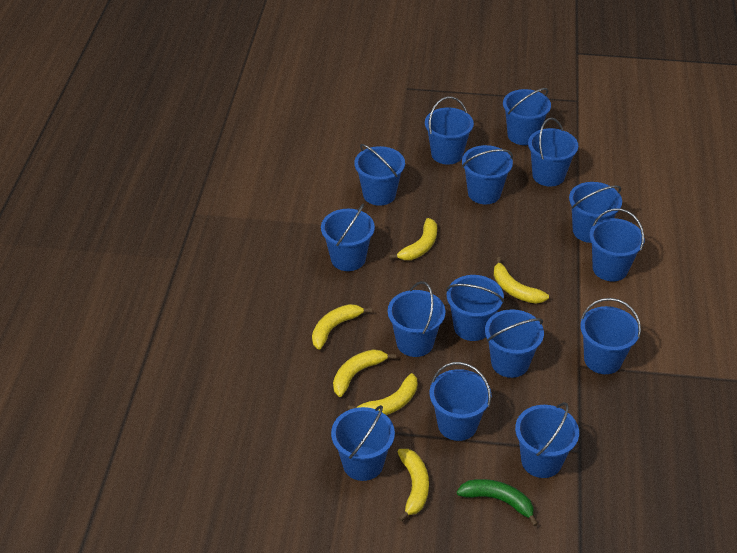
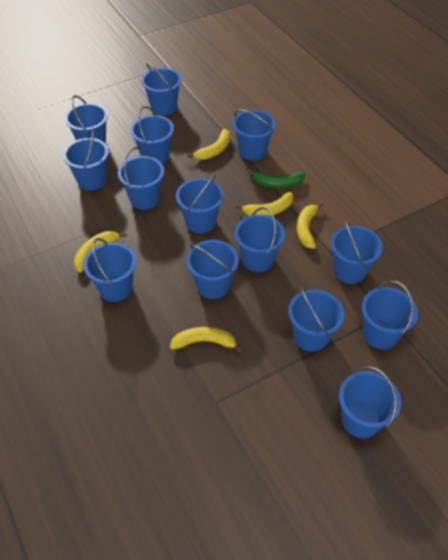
blue bucket: 15 -> 14
yellow banana: 6 -> 5

